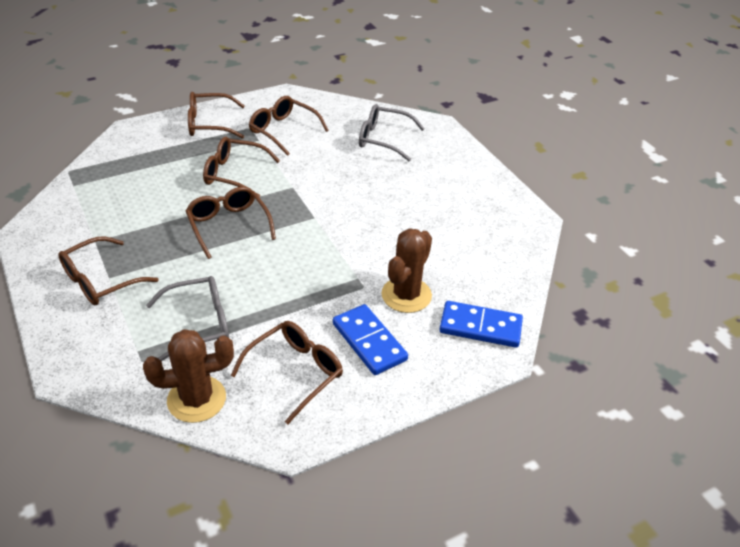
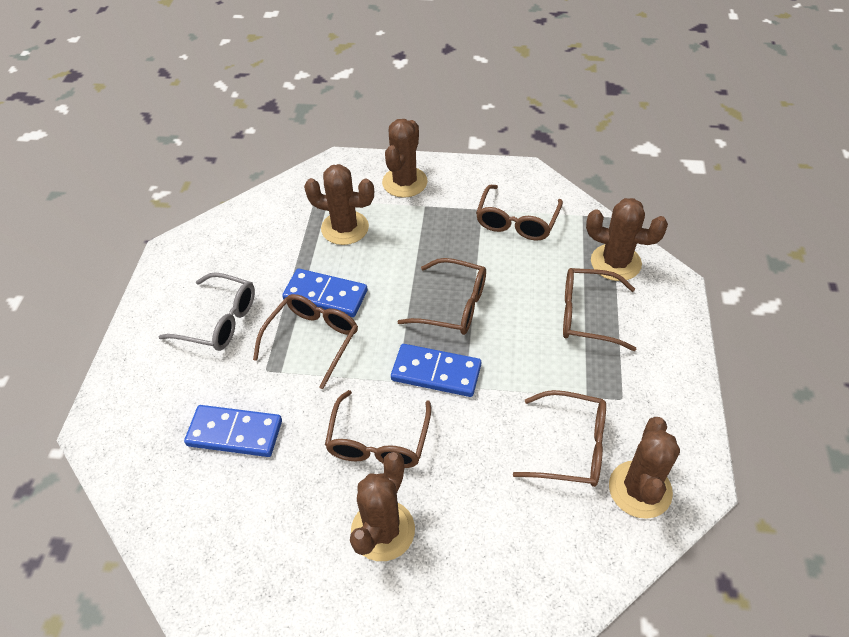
blue domino: 2 -> 3
brown cactus: 2 -> 5
grey glasses: 2 -> 1

